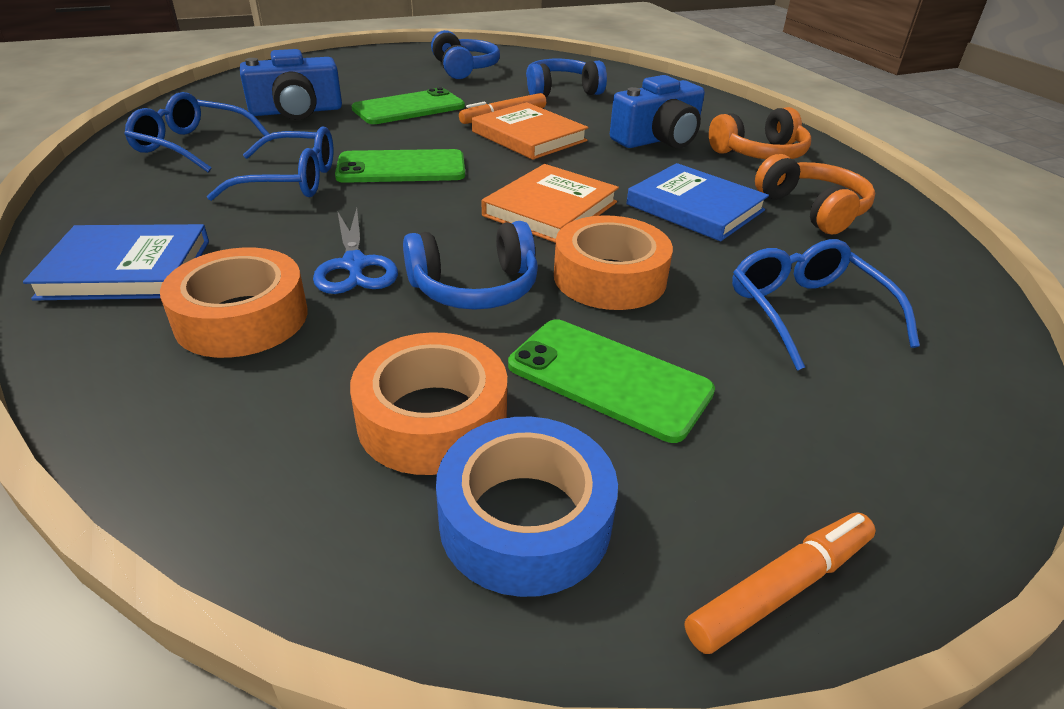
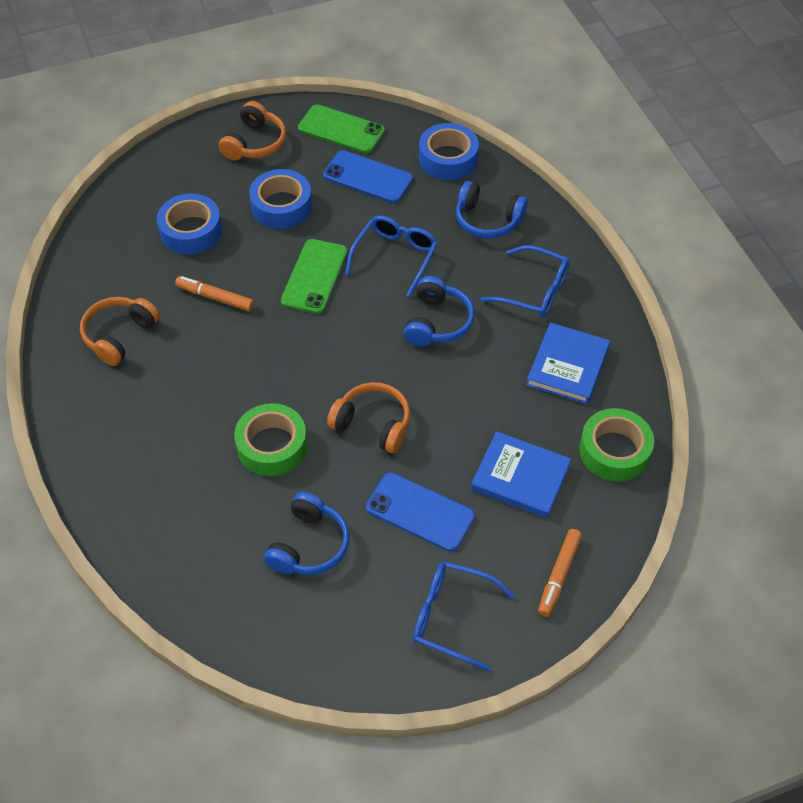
blue camera: 2 -> 0
blue phone: 0 -> 2
blue scissors: 1 -> 0
blue tape: 1 -> 3
green phone: 3 -> 2
green tape: 0 -> 2
orange book: 2 -> 0
orange headphones: 2 -> 3
orange tape: 3 -> 0

